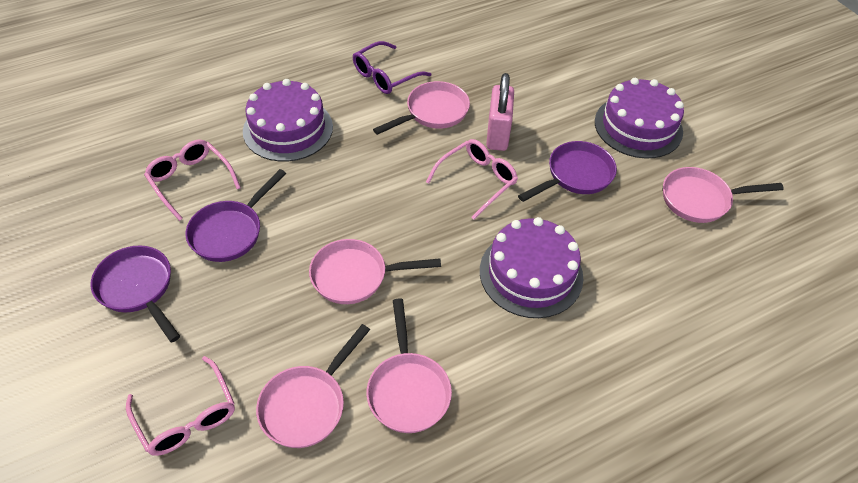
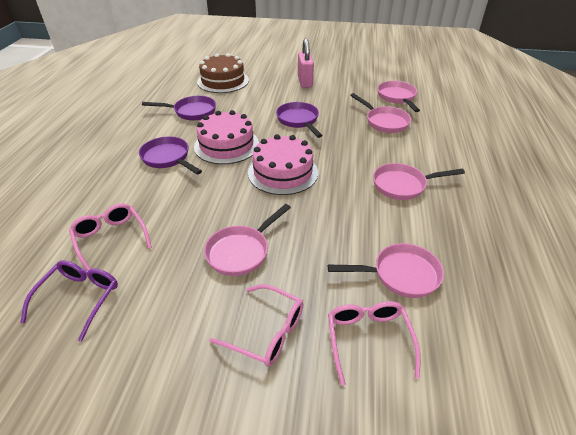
brown cake: 0 -> 1
pink cake: 0 -> 2
purple cake: 3 -> 0

